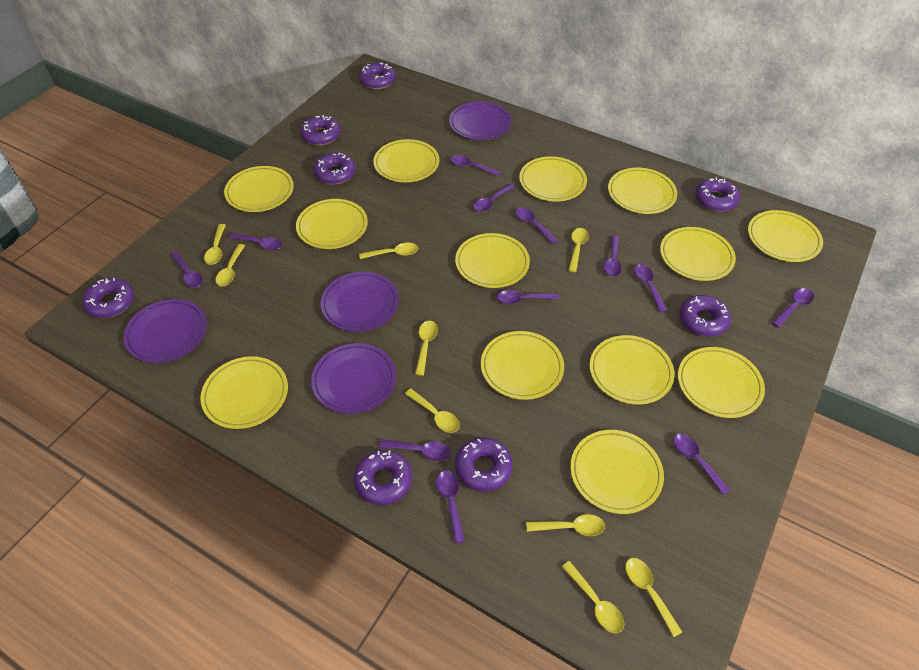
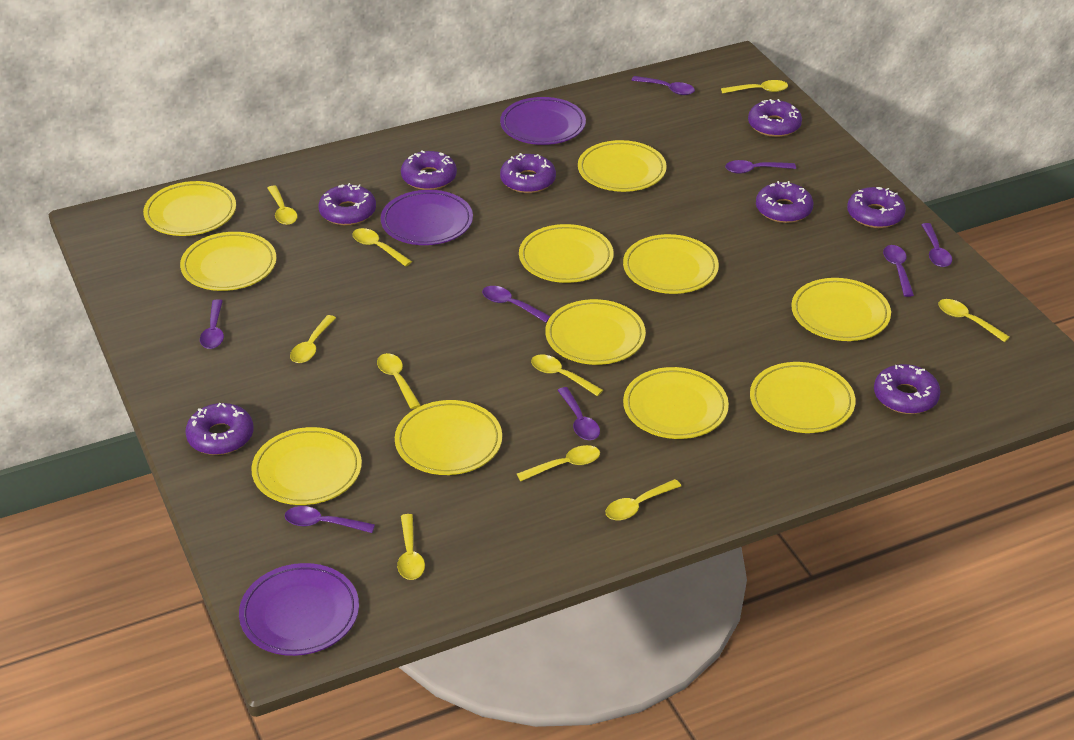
purple plate: 4 -> 3
purple spoon: 12 -> 8
yellow plate: 13 -> 11
yellow spoon: 9 -> 10

